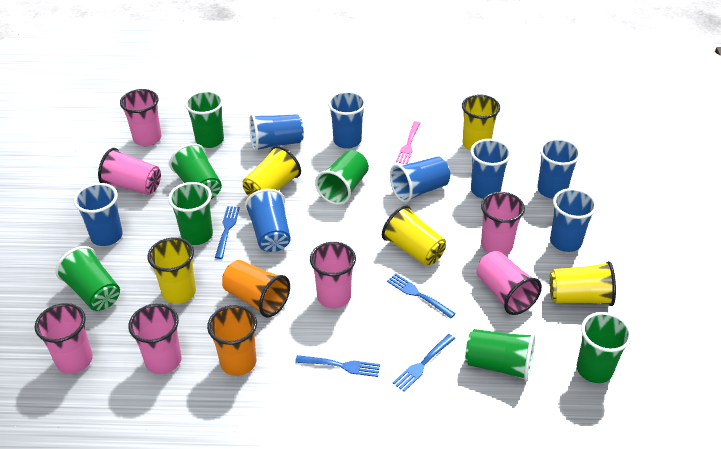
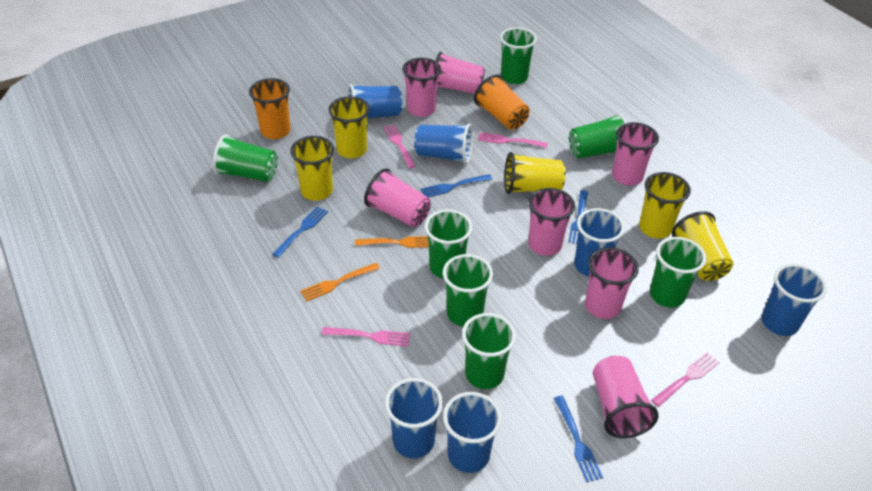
blue cup: 8 -> 6
orange fork: 0 -> 2
pink fork: 1 -> 4

